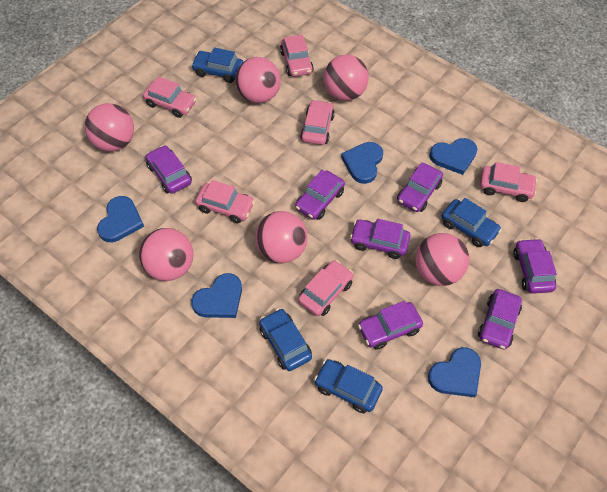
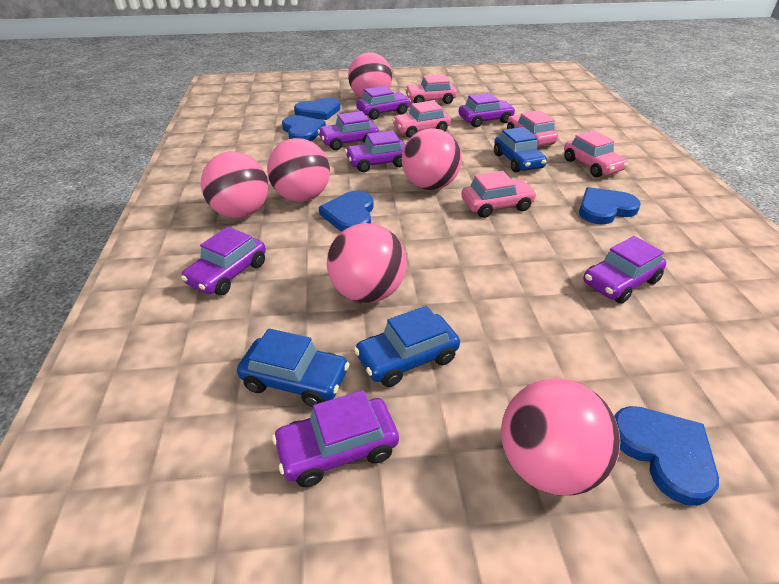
blue car: 4 -> 3
pink car: 6 -> 5

